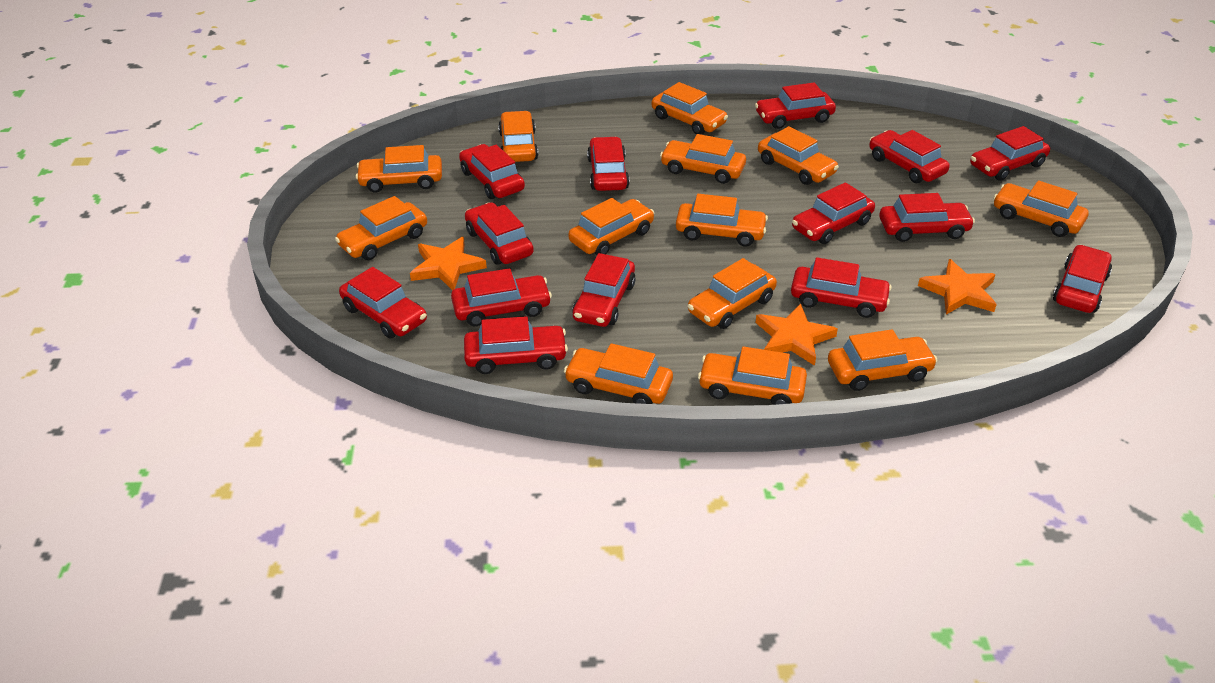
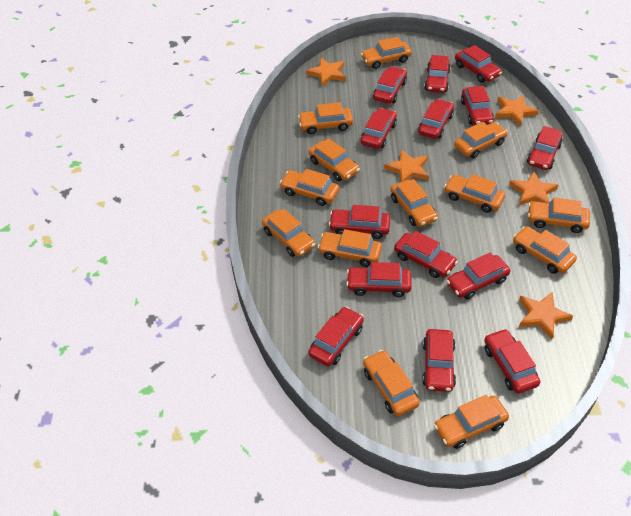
orange star: 3 -> 5

